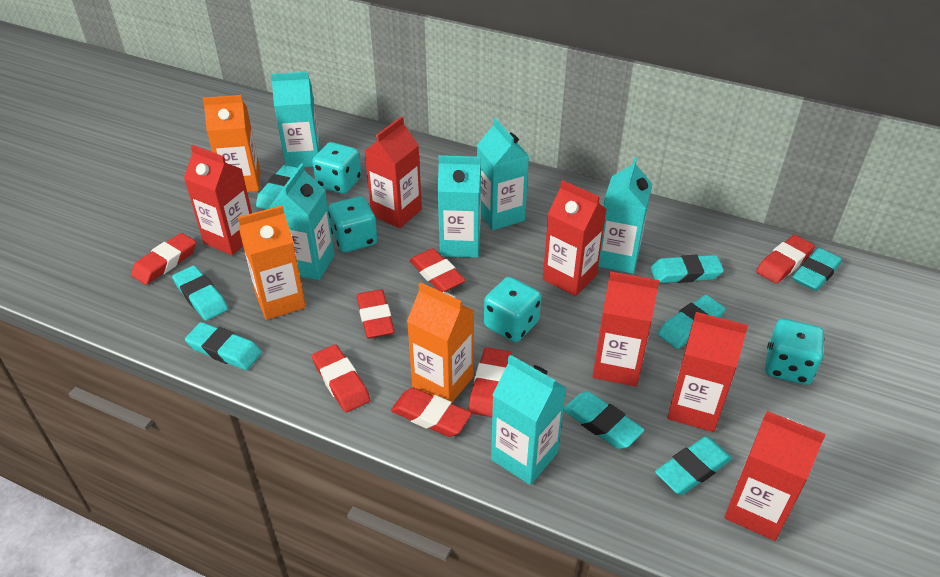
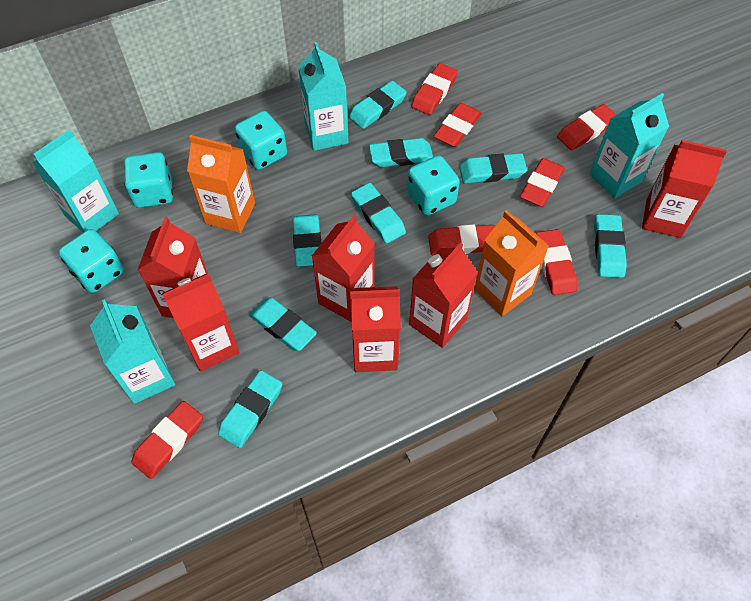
orange carton: 3 -> 2
turquoise carton: 6 -> 4

